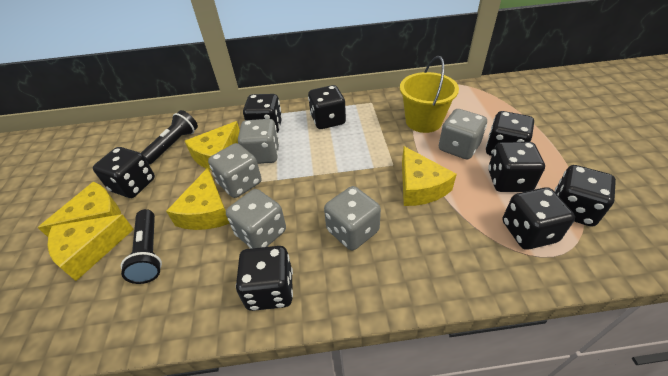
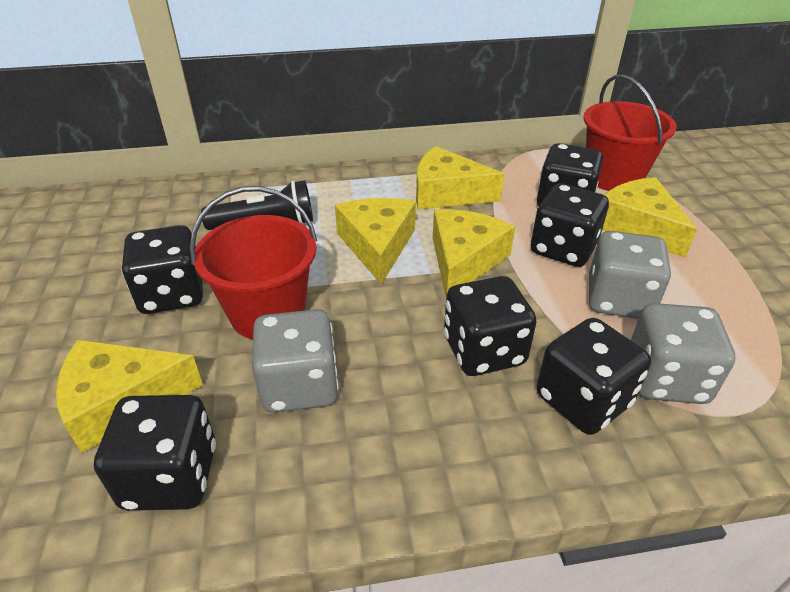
black dice: 8 -> 6
black flashlight: 2 -> 1
grey dice: 5 -> 3
red bucket: 0 -> 2
yellow bucket: 1 -> 0

